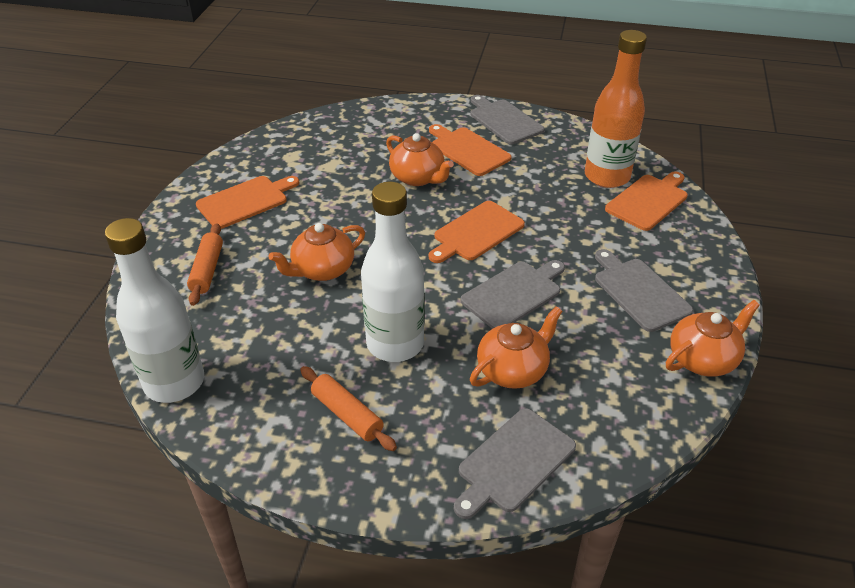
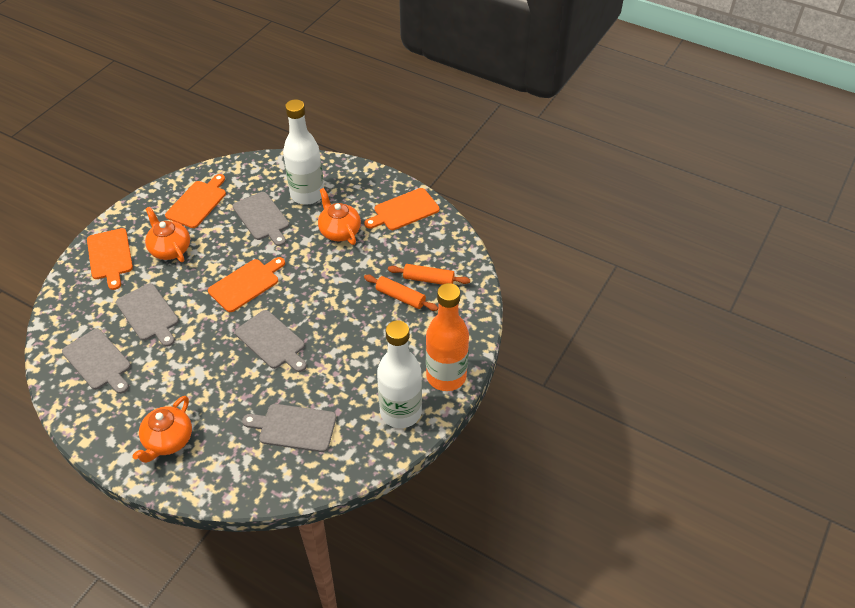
grey cutting board: 4 -> 5
orange teapot: 4 -> 3

